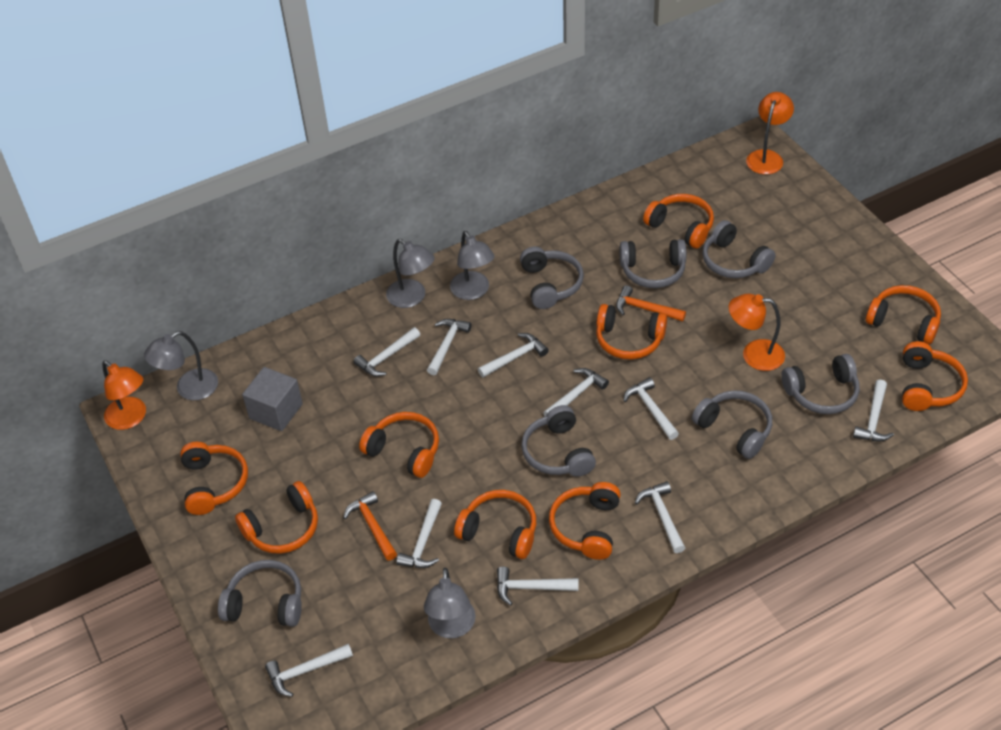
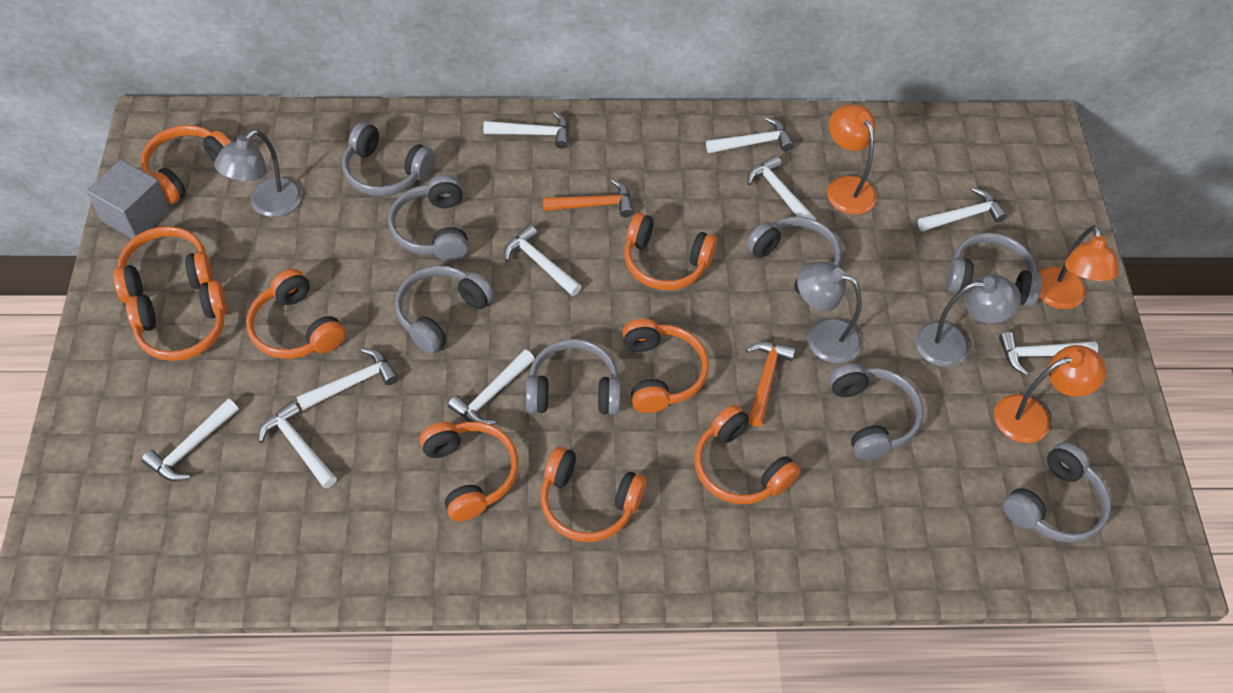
grey headphones: 7 -> 8
grey lamp: 4 -> 3

